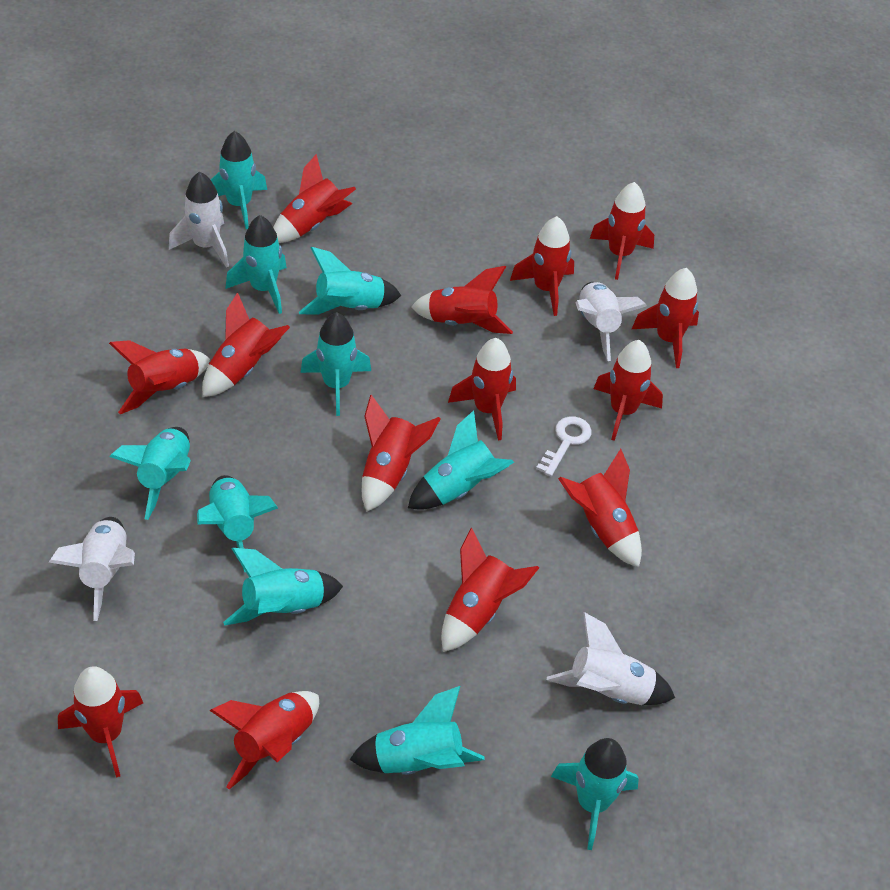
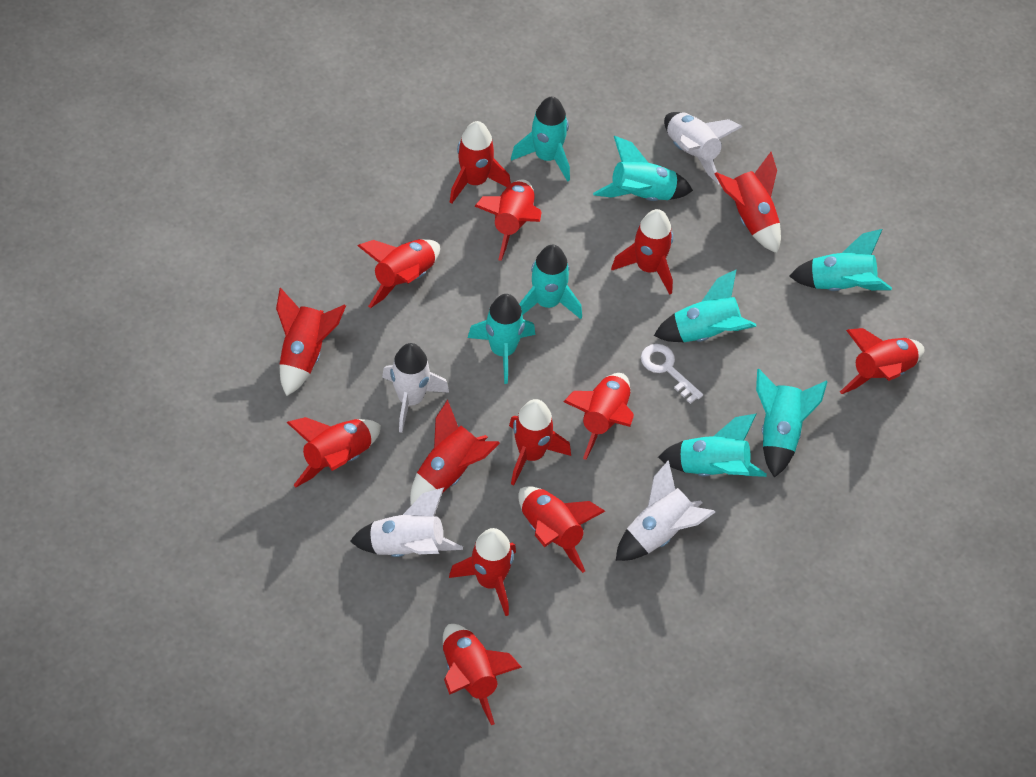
turquoise rocket: 10 -> 8

